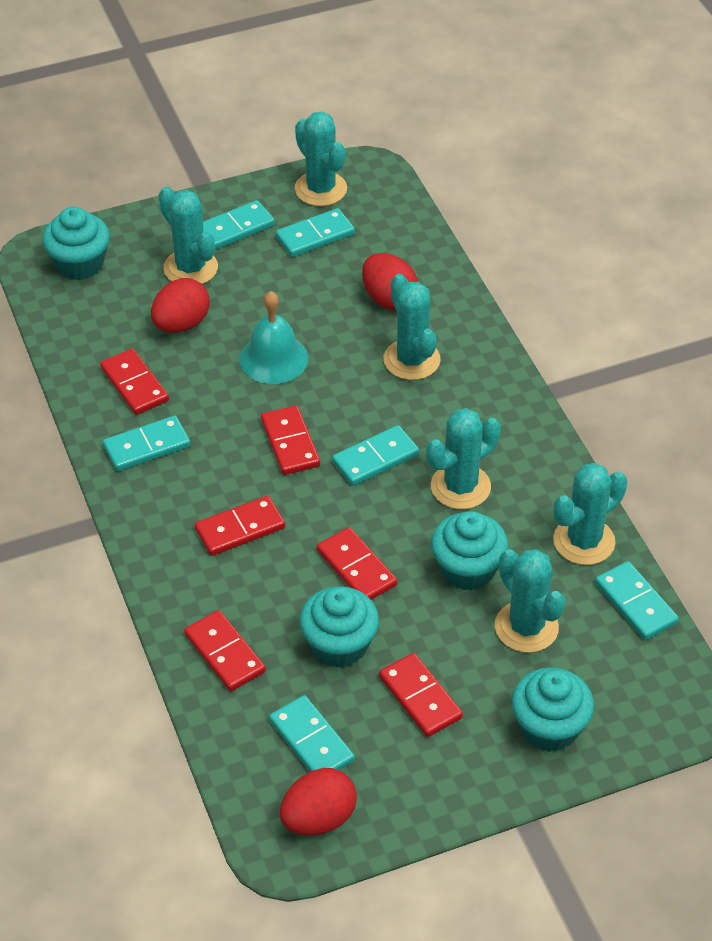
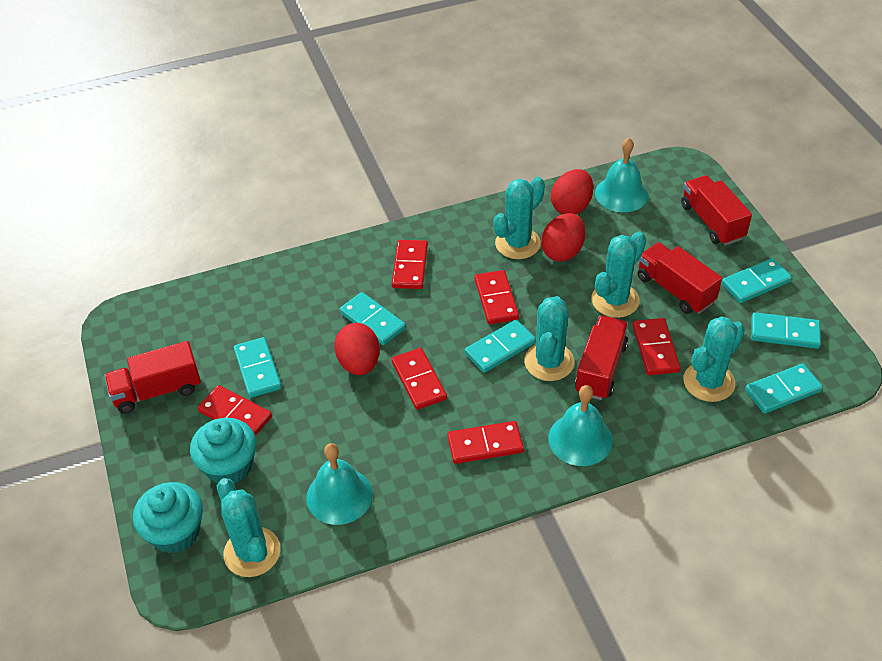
red truck: 0 -> 4
turquoise bell: 1 -> 3
turquoise cactus: 6 -> 5
turquoise cupcake: 4 -> 2

